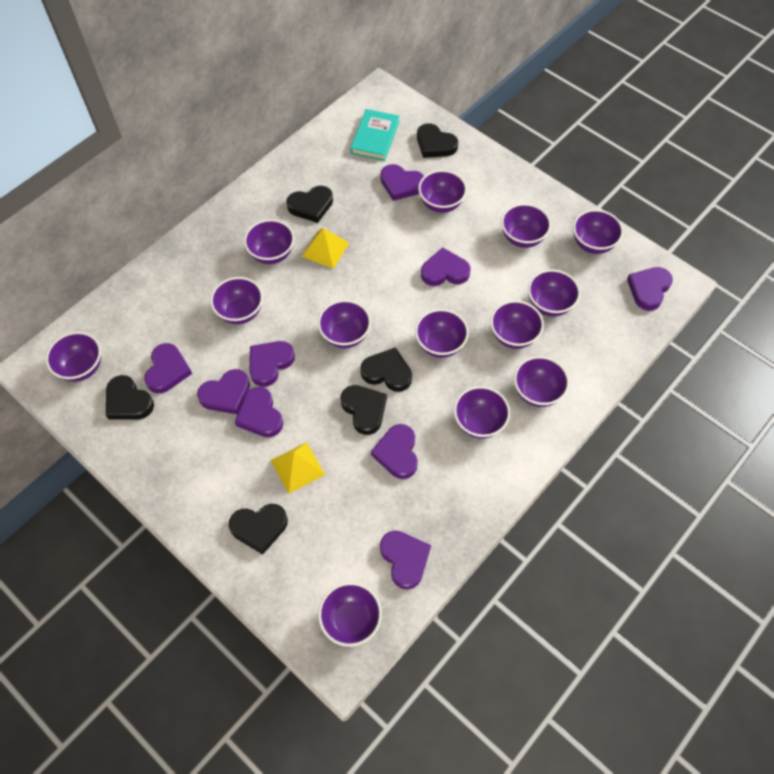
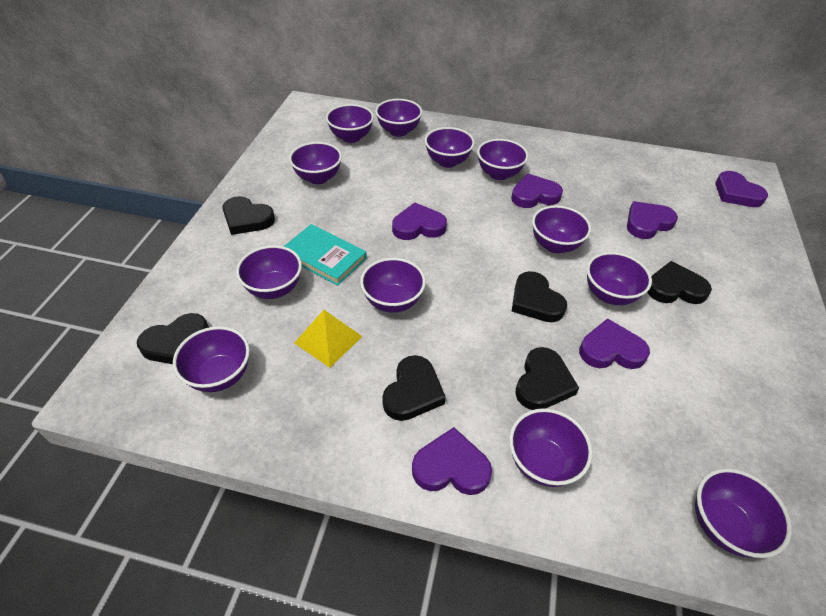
purple bowl: 13 -> 12
purple heart: 9 -> 6
yellow pyramid: 2 -> 1

